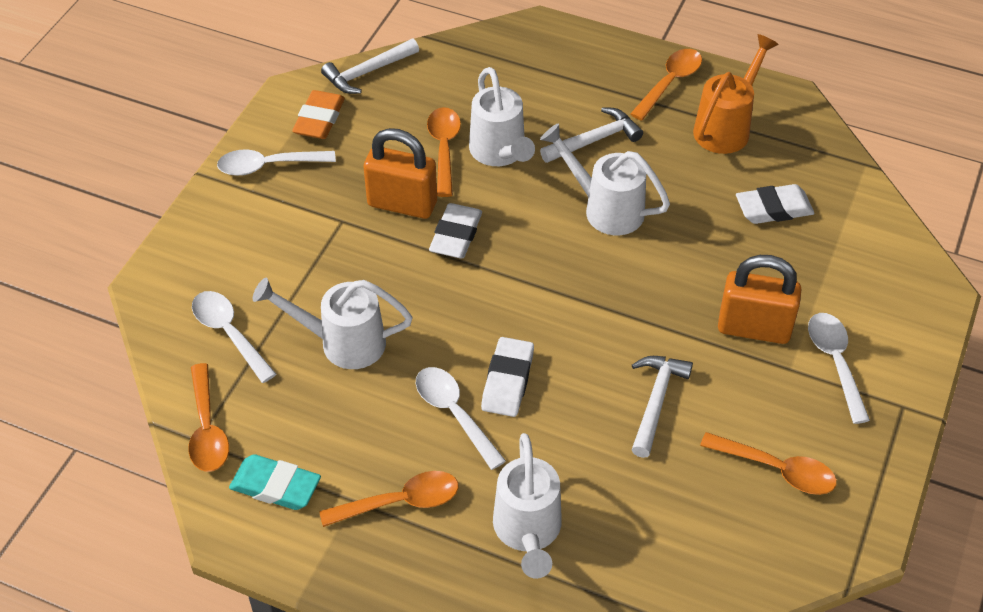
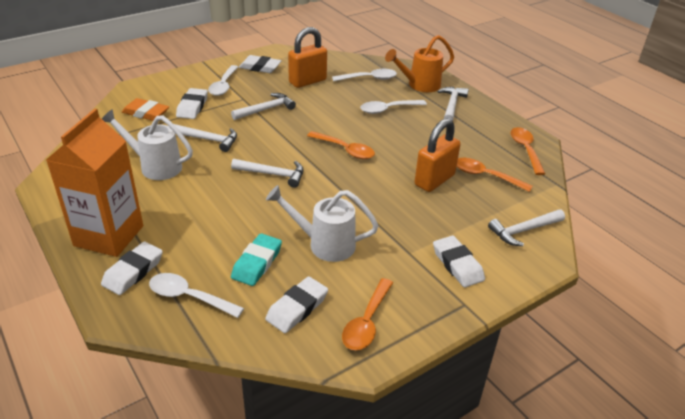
orange carton: 0 -> 1
orange spoon: 5 -> 4
white eraser: 3 -> 5
white hammer: 3 -> 5
white watering can: 4 -> 2

